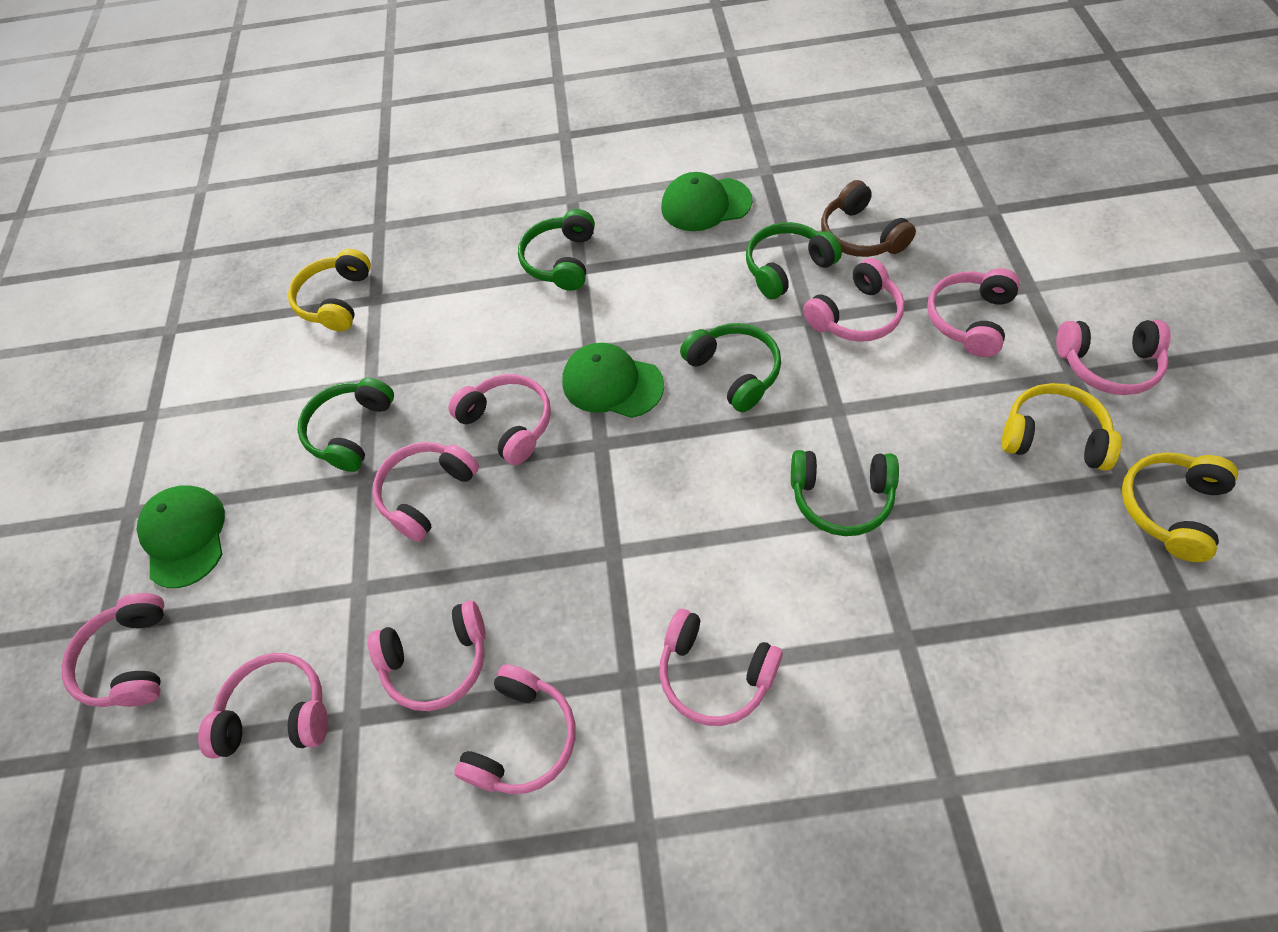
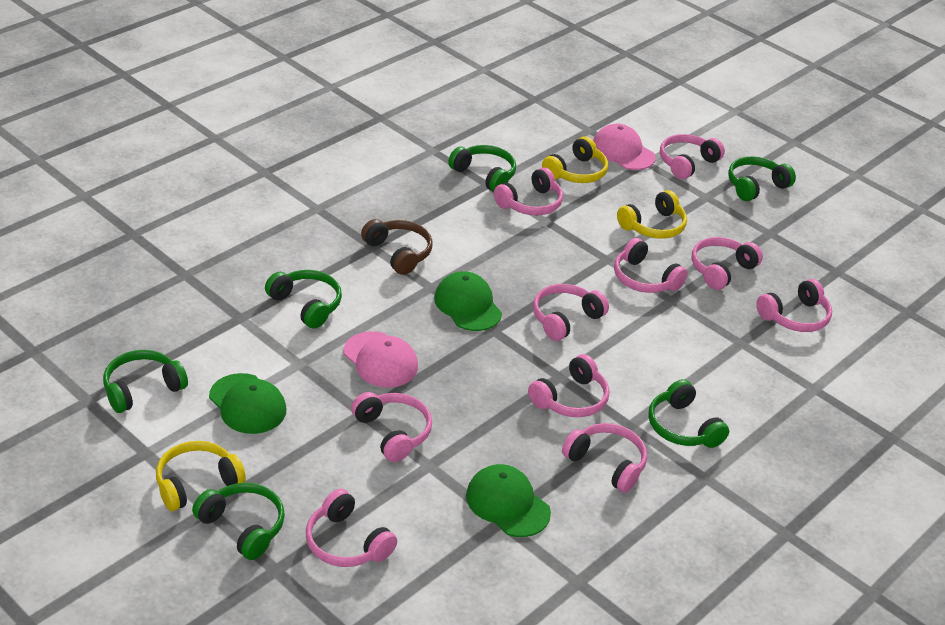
green headphones: 5 -> 6
pink cap: 0 -> 2

